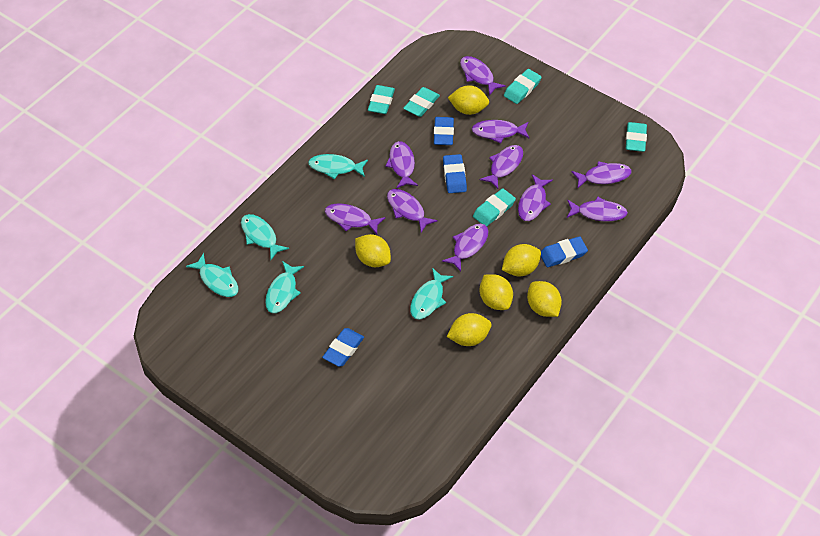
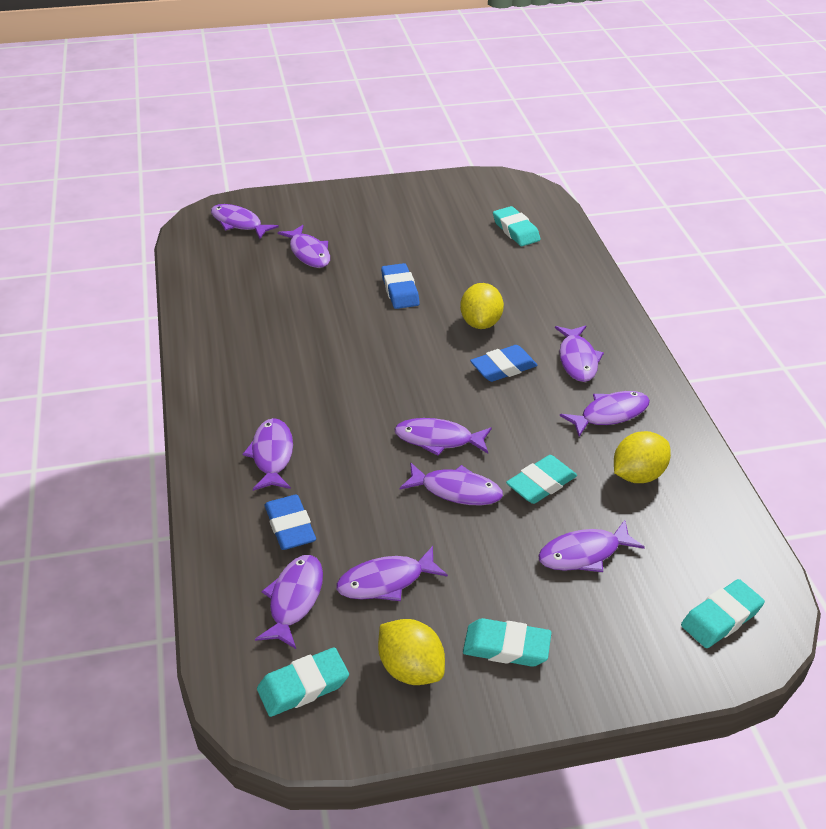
blue eraser: 4 -> 3
turquoise fish: 5 -> 0
yellow lemon: 6 -> 3

